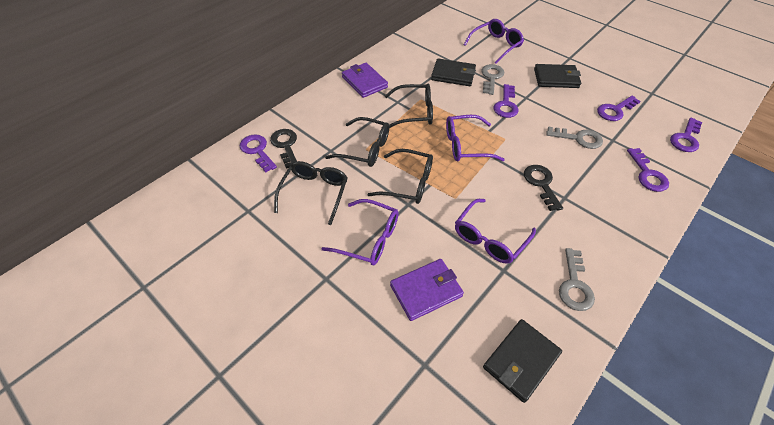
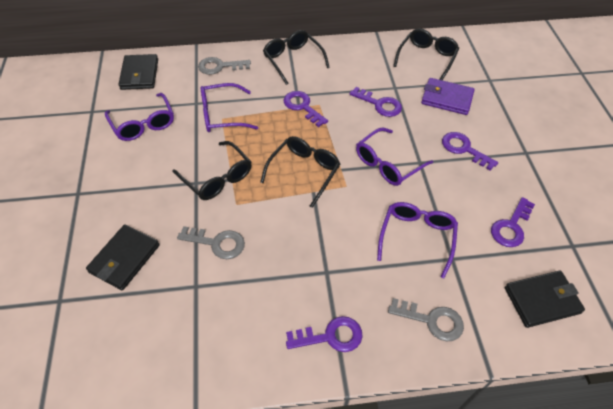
black key: 2 -> 0
purple wallet: 2 -> 1

